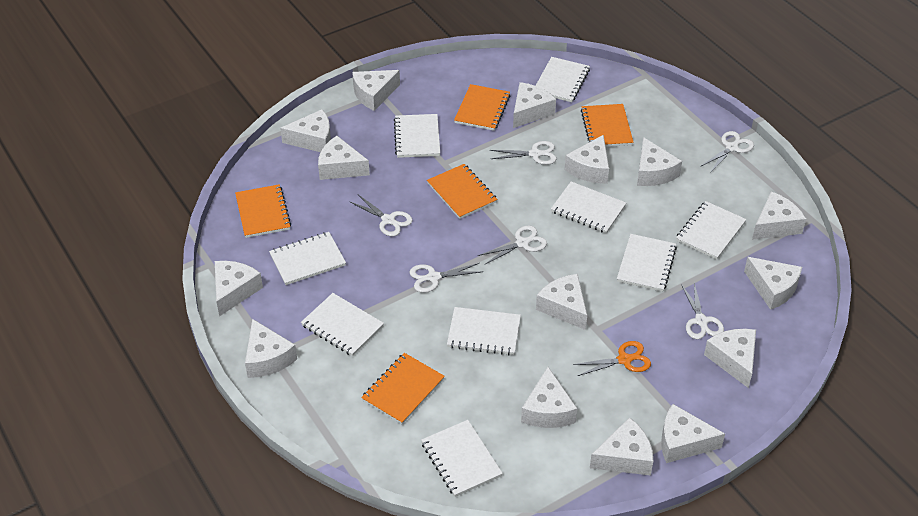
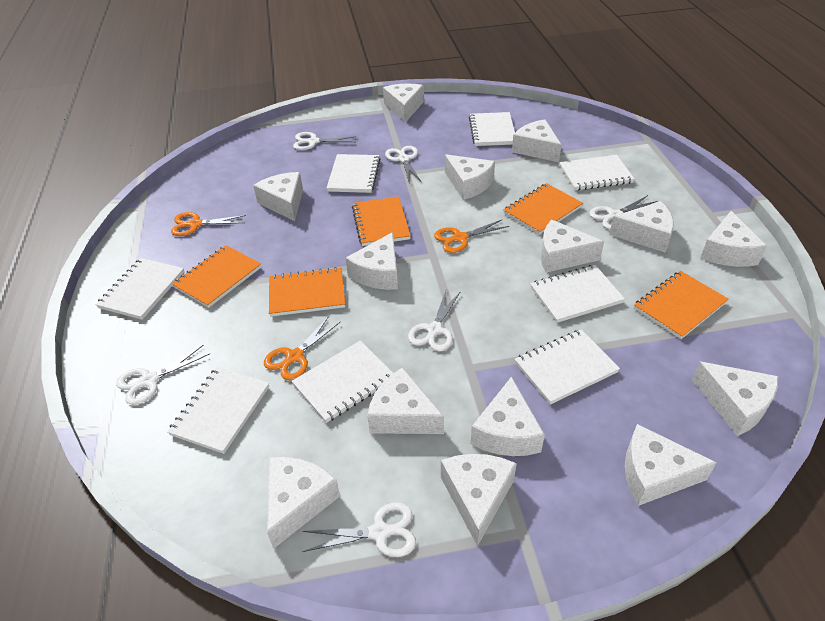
orange scissors: 1 -> 3
white cheese: 15 -> 14
white notebook: 9 -> 8

